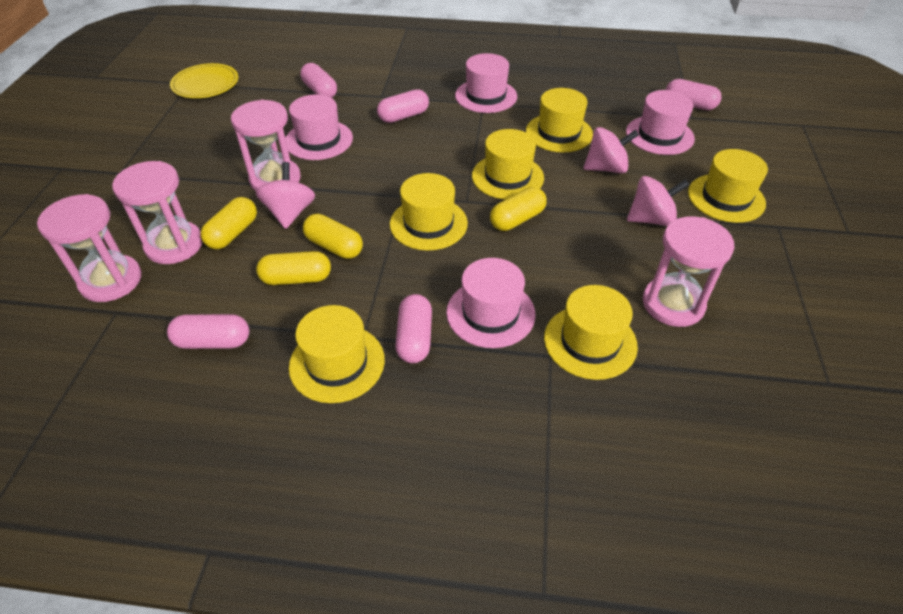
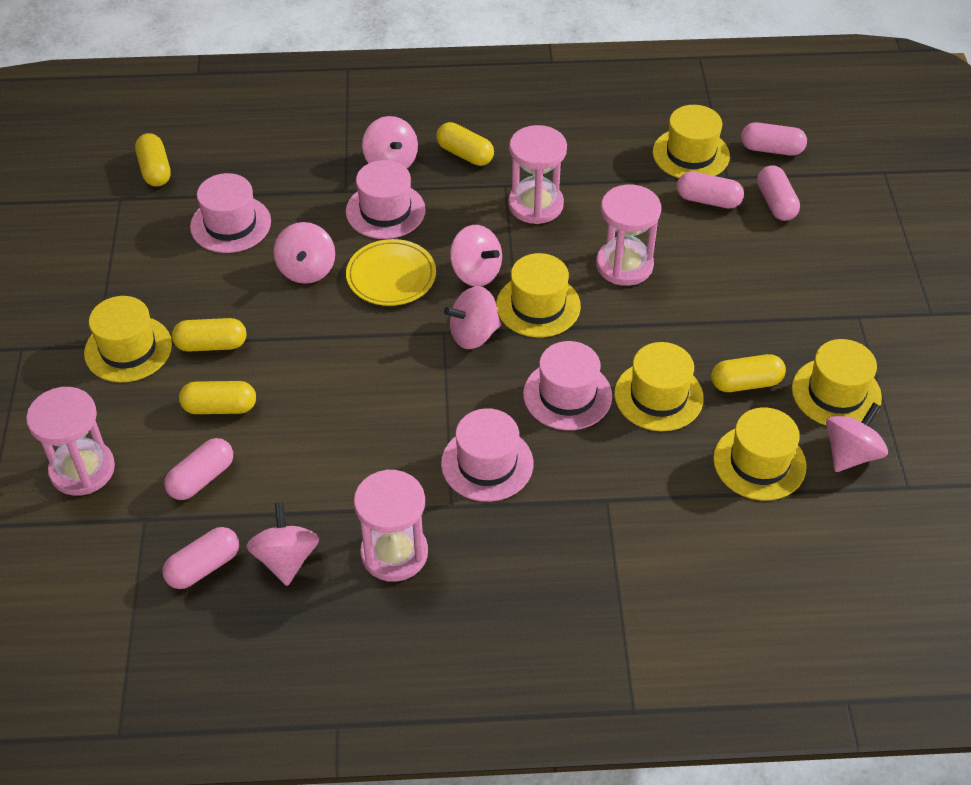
pink spinning top: 3 -> 6
yellow capsule: 4 -> 5

